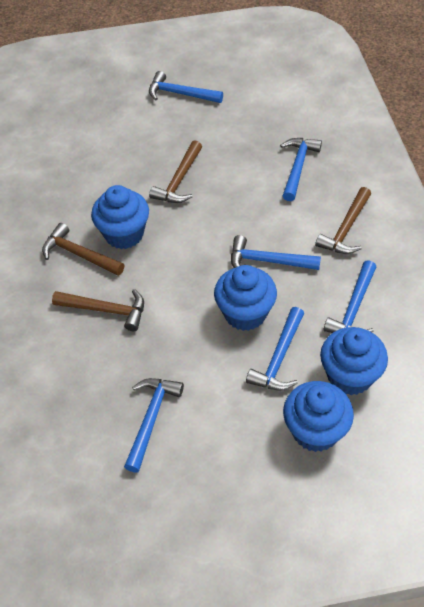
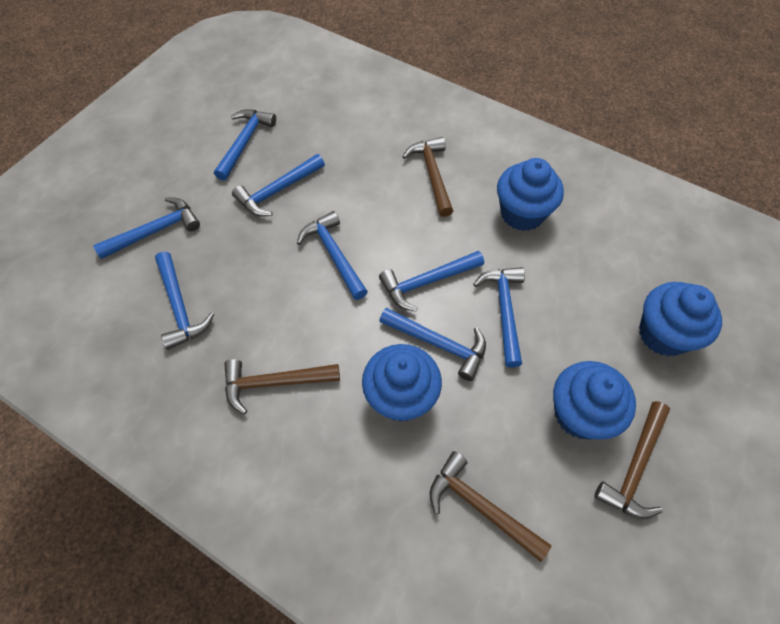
blue hammer: 6 -> 8

